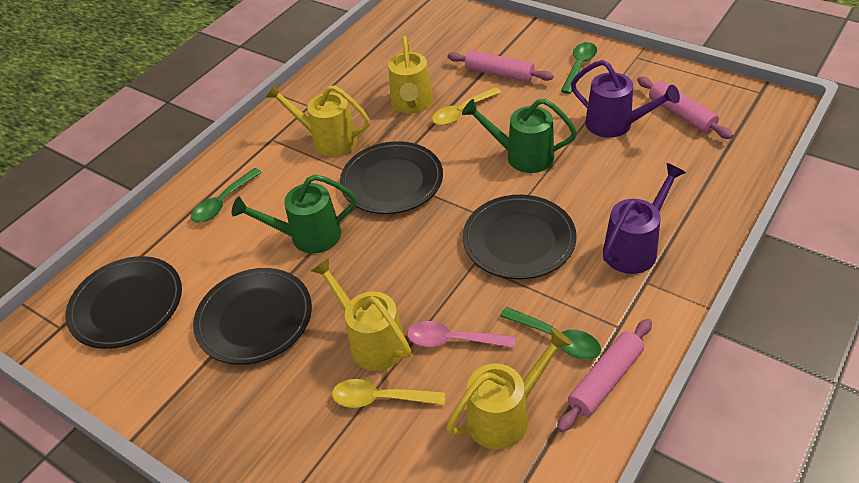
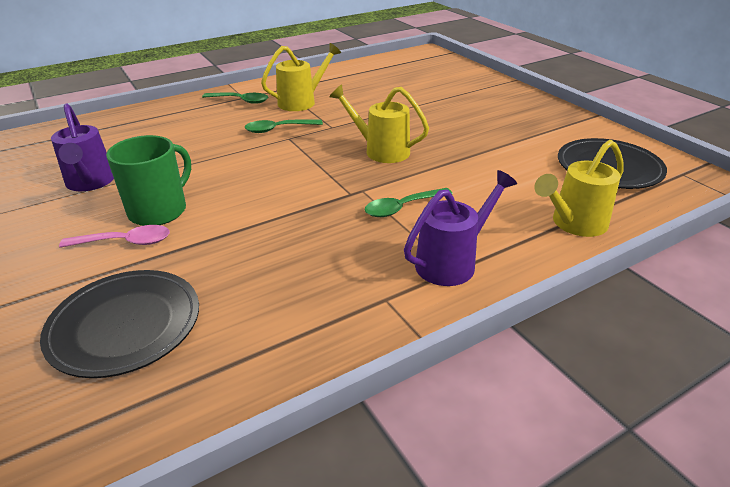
black plate: 4 -> 2
green mug: 0 -> 1
green watering can: 2 -> 0
pink rolling pin: 3 -> 0
yellow spoon: 2 -> 0
yellow watering can: 4 -> 3

